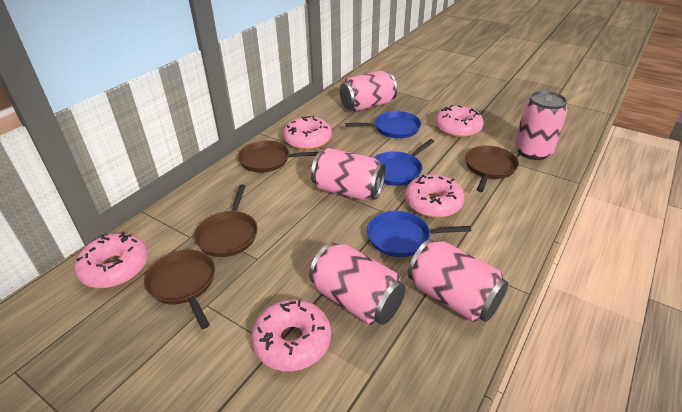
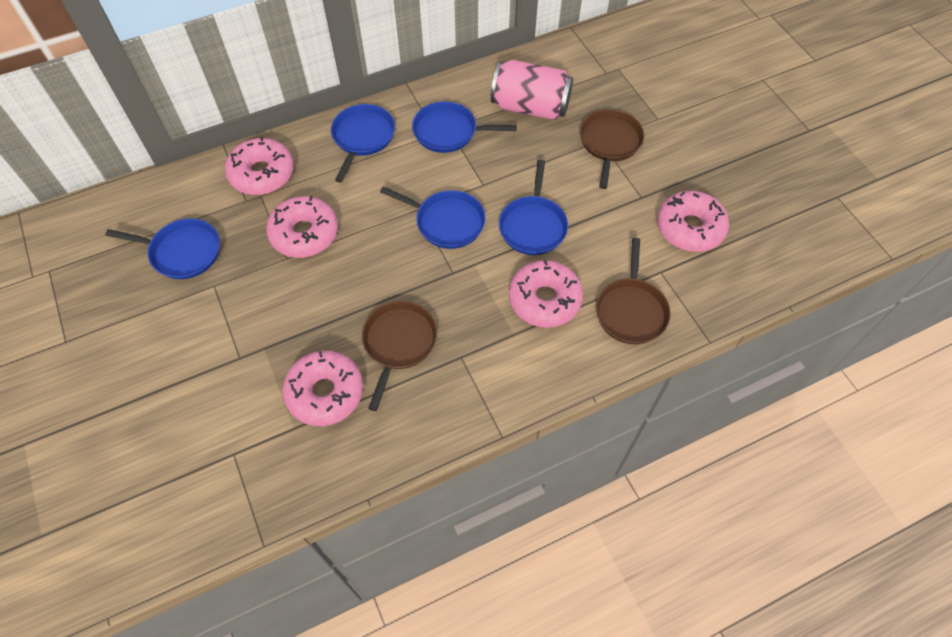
blue pan: 3 -> 5
brown pan: 4 -> 3
pink can: 5 -> 1

